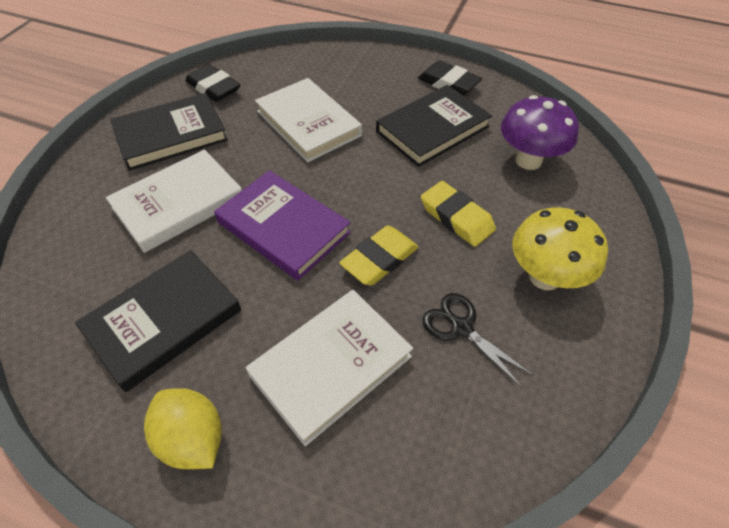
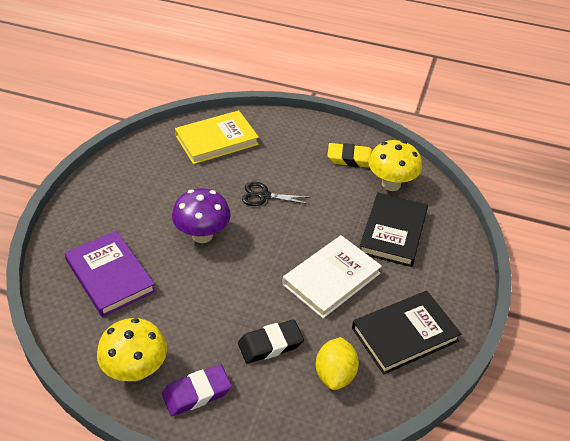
black book: 3 -> 2
black eraser: 2 -> 1
purple eraser: 0 -> 1
white book: 3 -> 1
yellow book: 0 -> 1
yellow eraser: 2 -> 1
yellow mushroom: 1 -> 2

